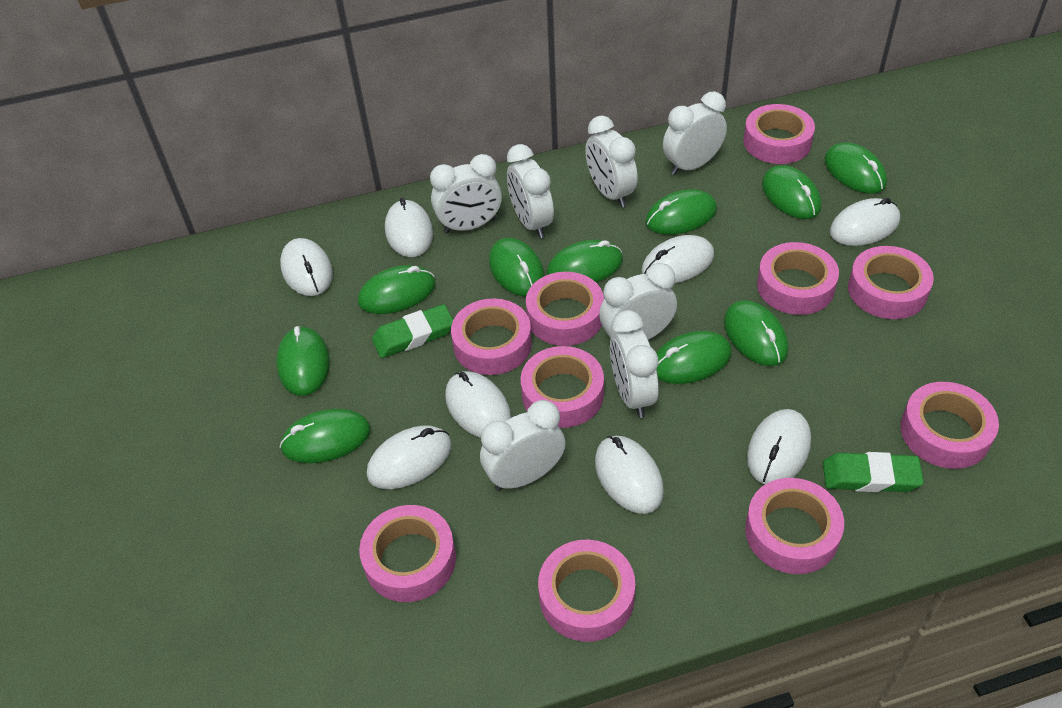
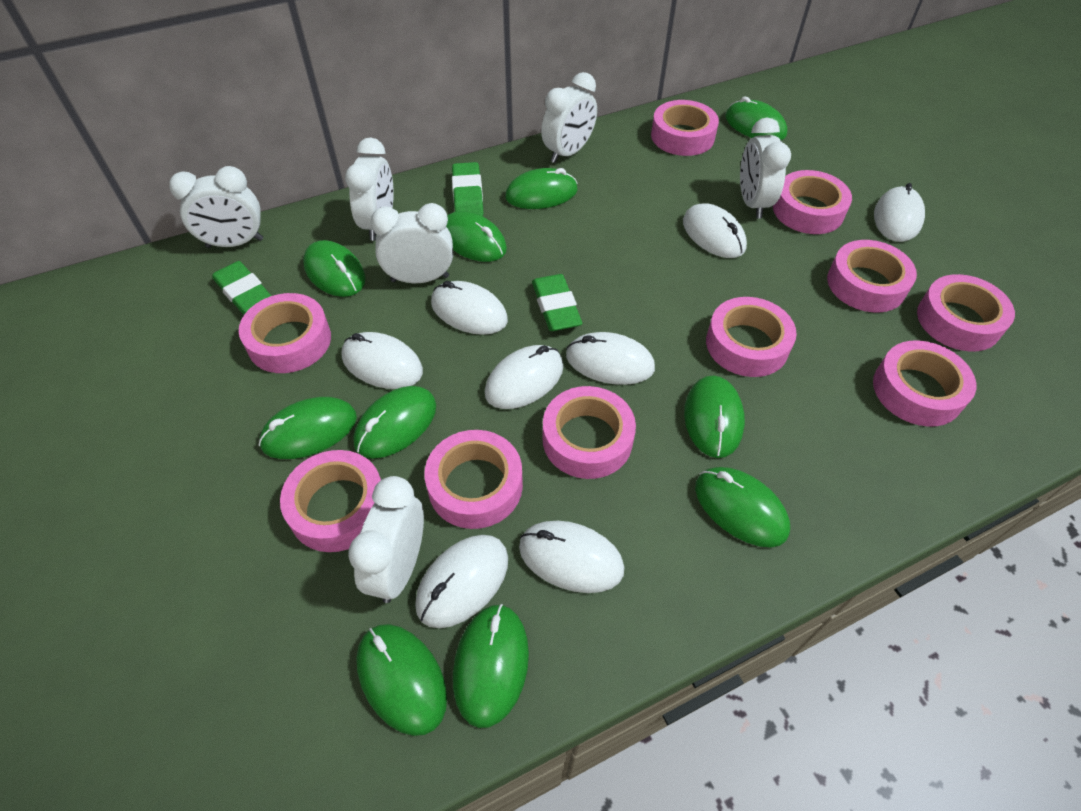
green eraser: 2 -> 3
white clock: 7 -> 6

